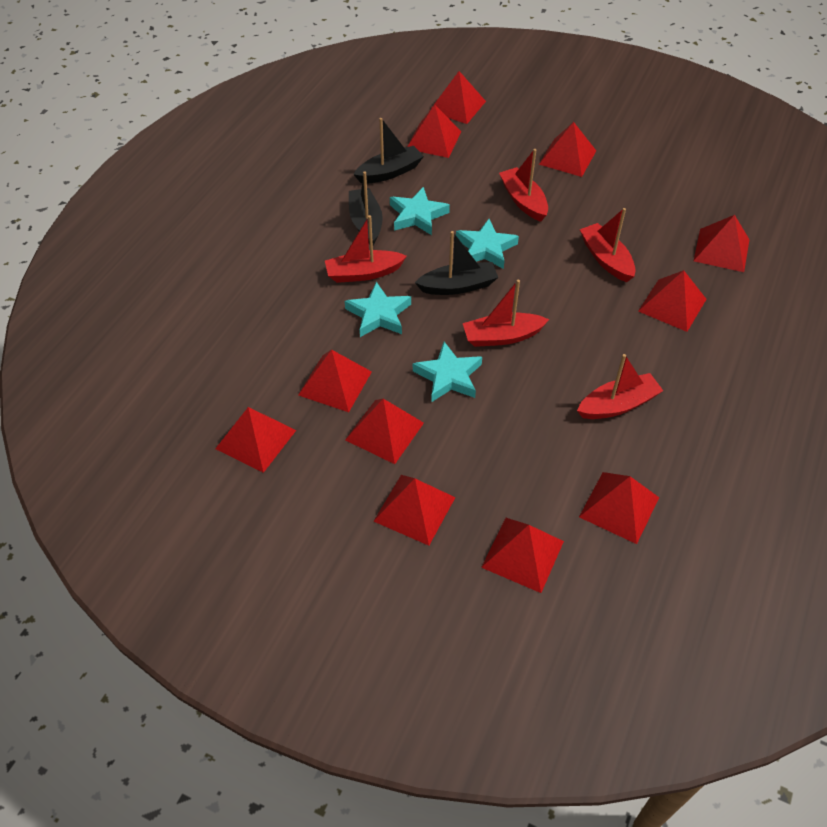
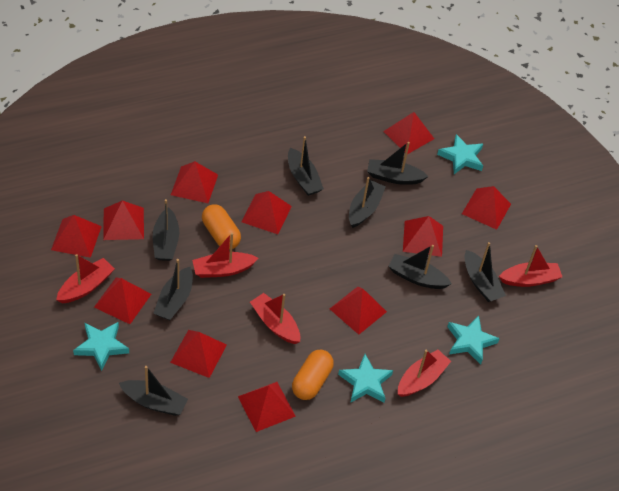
black boat: 3 -> 8
orange capsule: 0 -> 2

